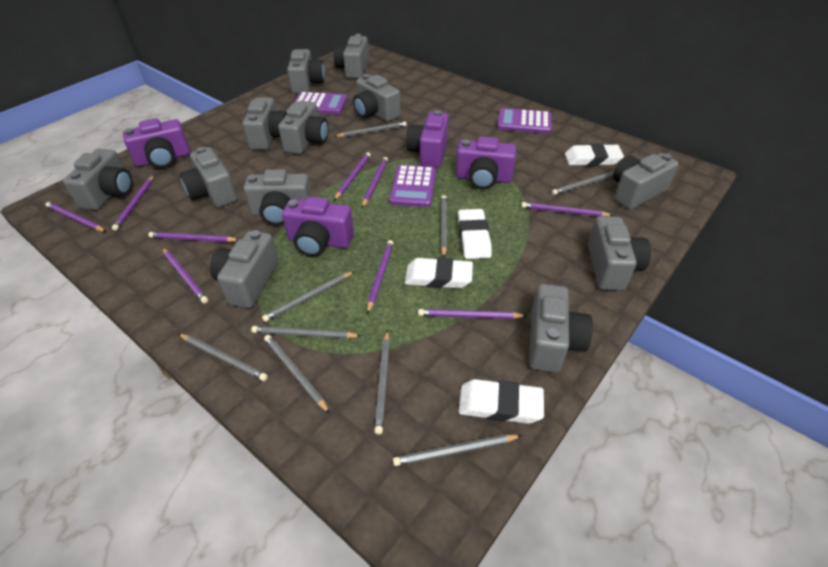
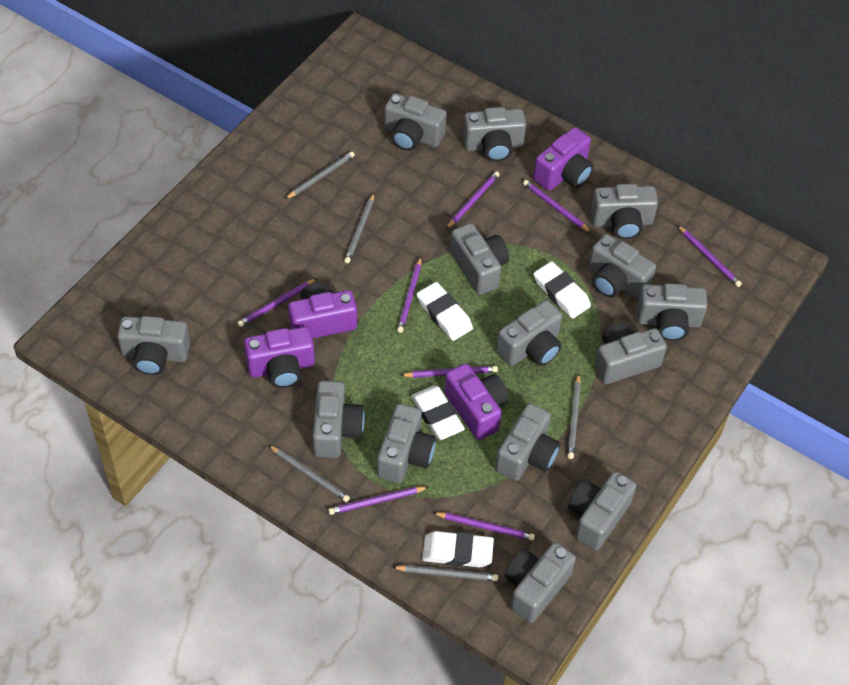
grey camera: 12 -> 14
grey pencil: 9 -> 5
purple calculator: 3 -> 0
purple pencil: 9 -> 8

